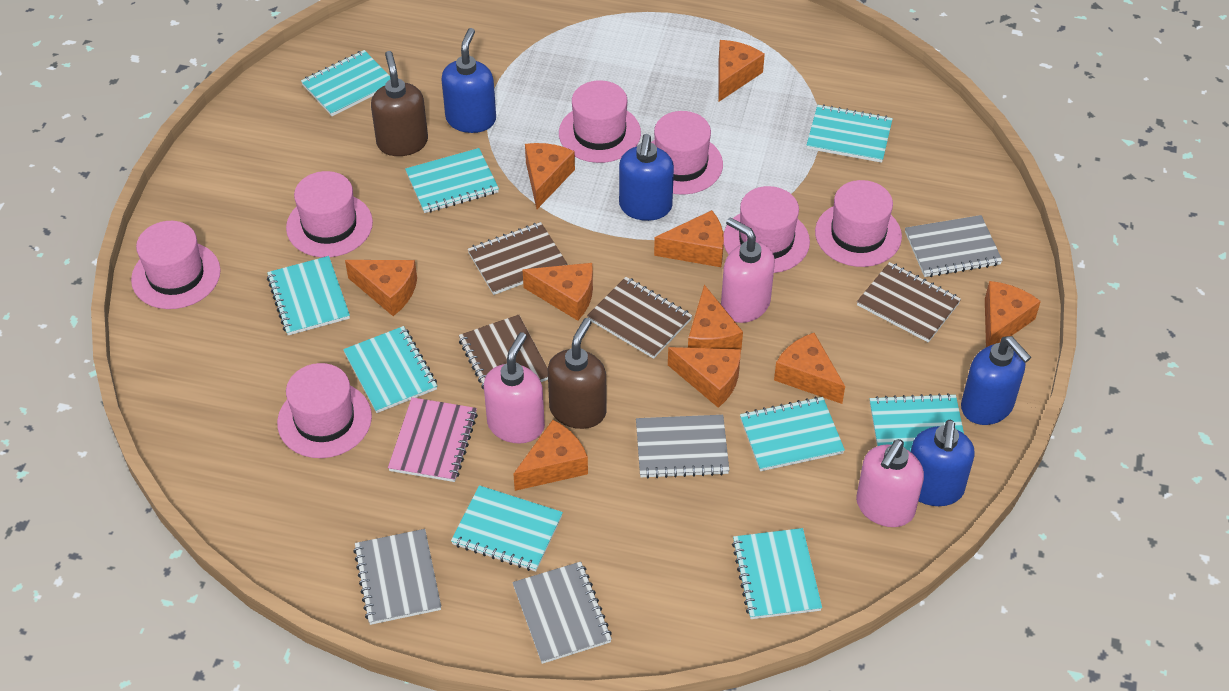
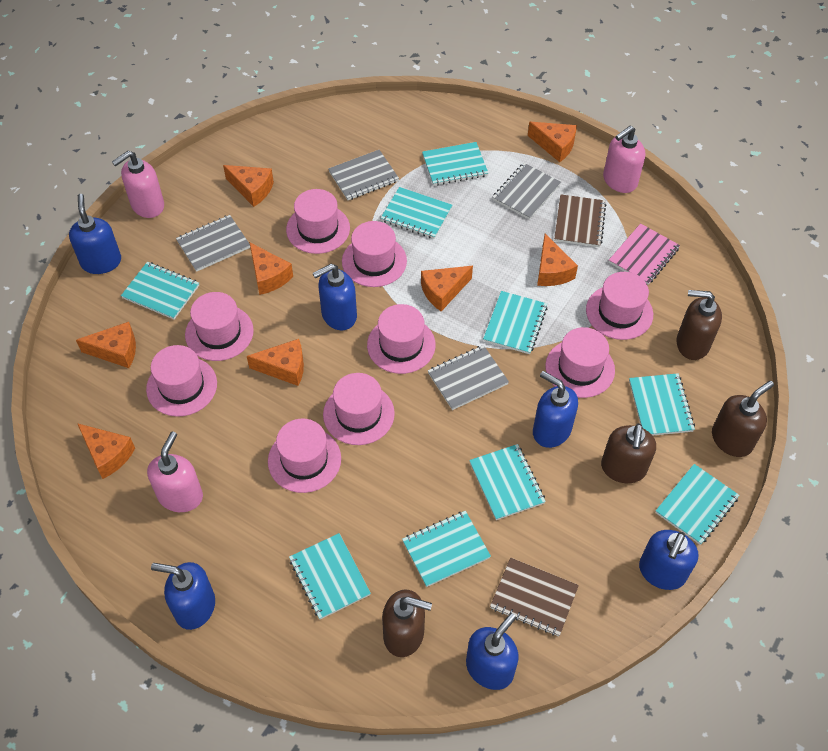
blue soap dispenser: 4 -> 6
brown notebook: 4 -> 2
brown soap dispenser: 2 -> 4
orange cheese: 10 -> 8
pink hat: 7 -> 9

